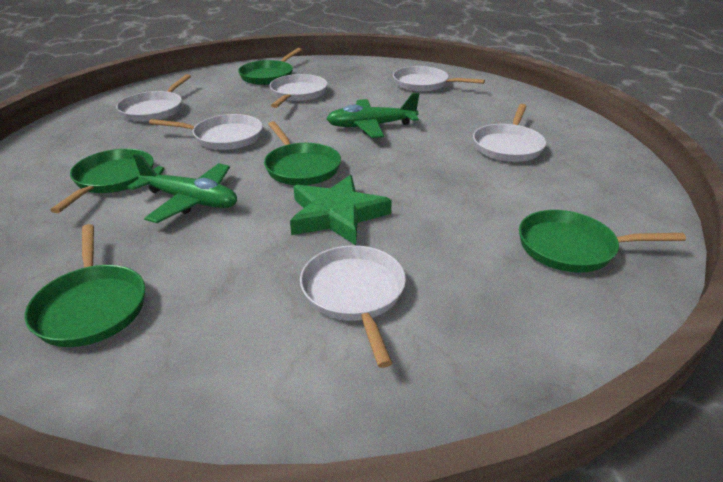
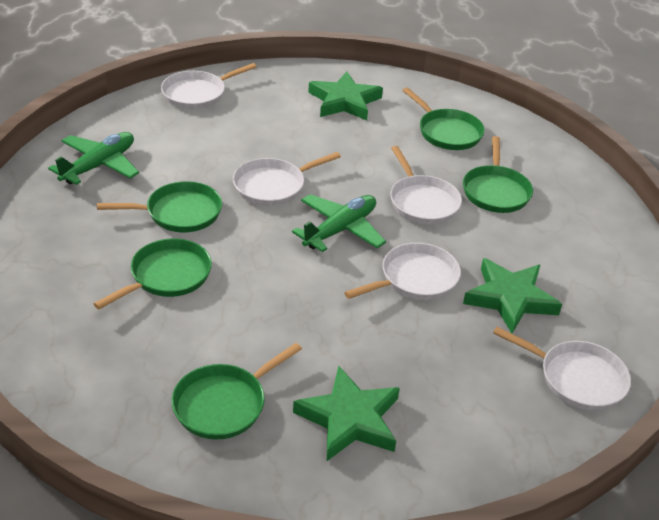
green star: 1 -> 3
white pan: 6 -> 5

